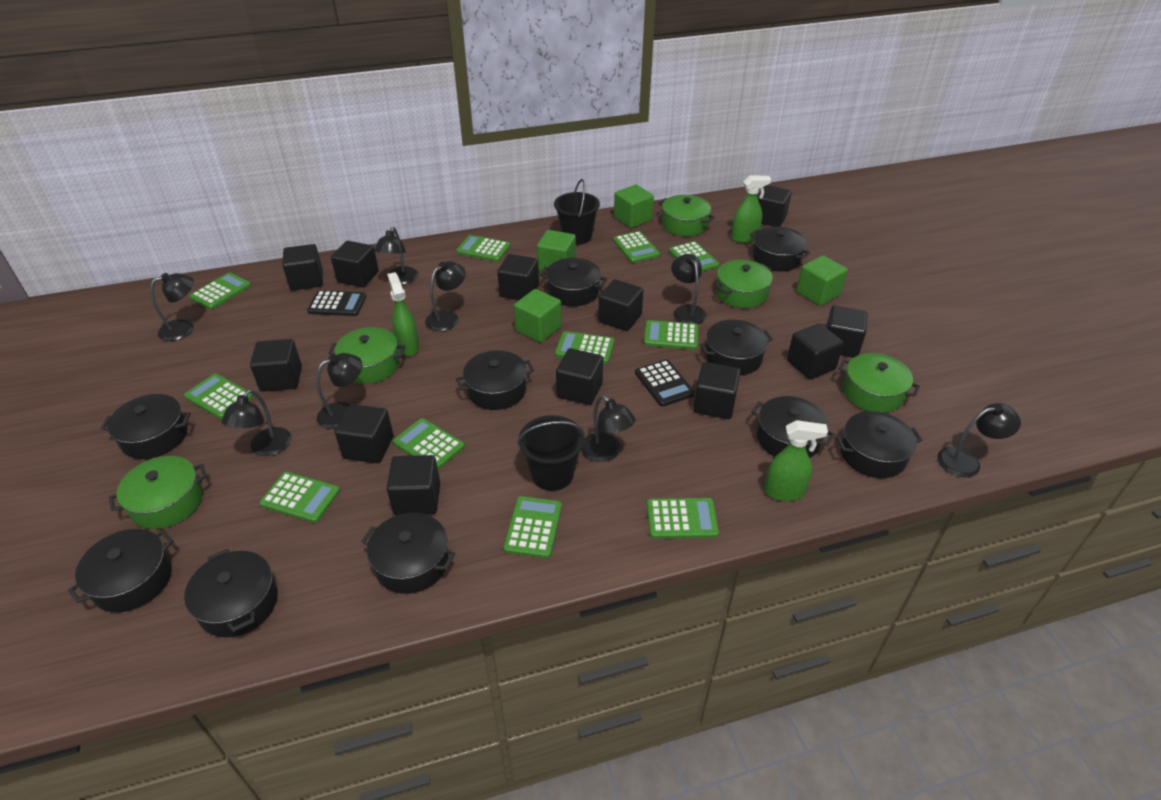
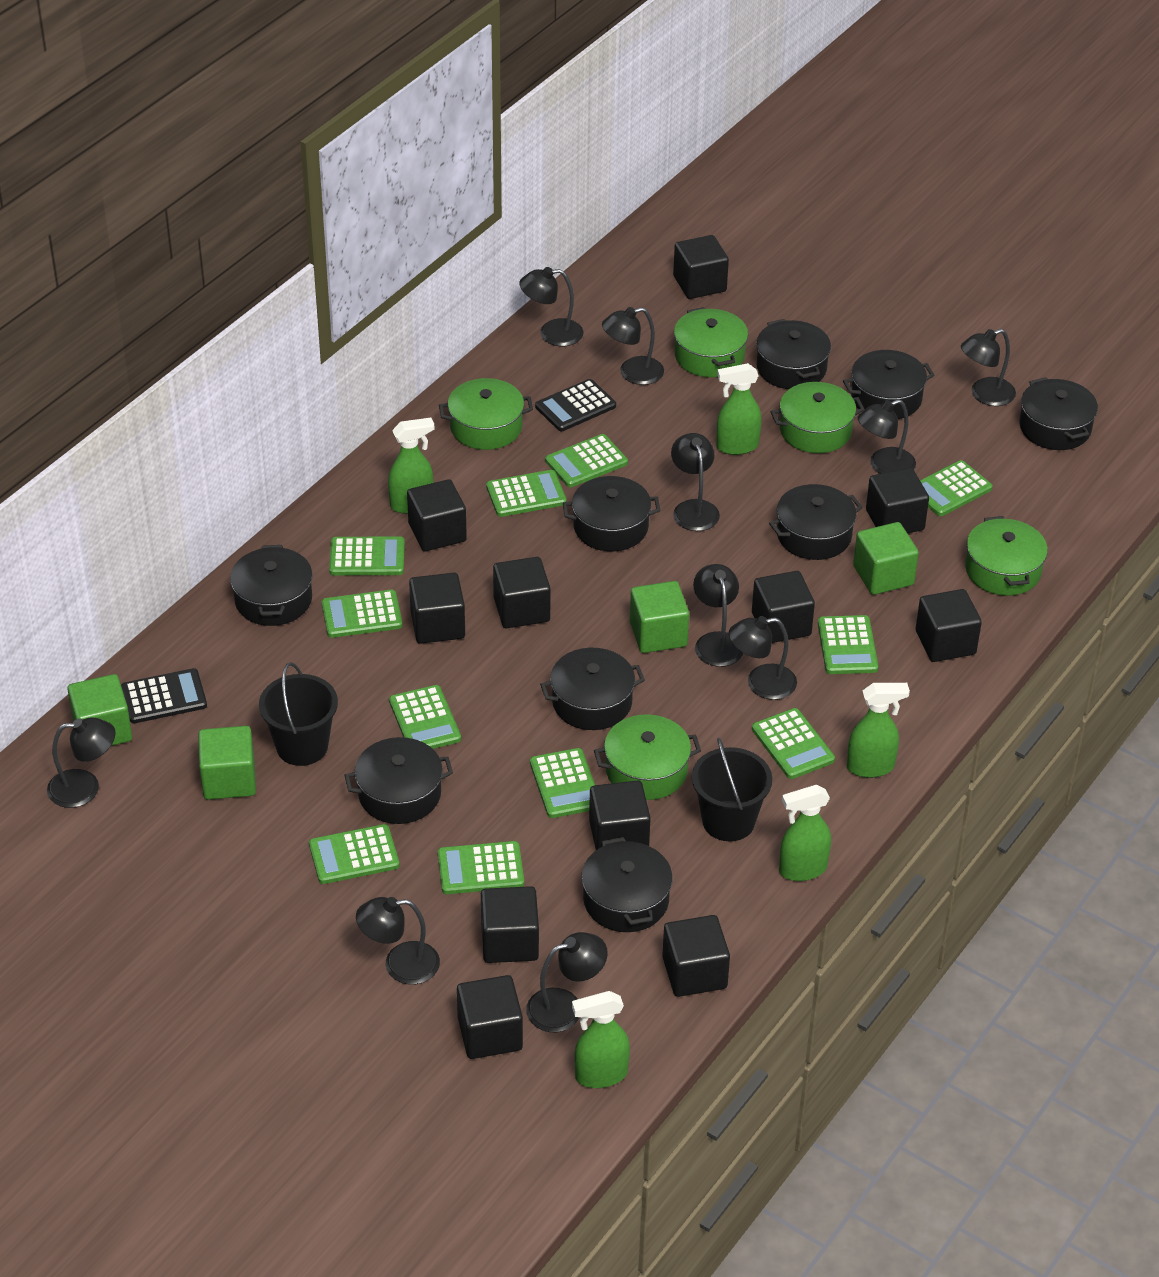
black cube: 12 -> 11
black lamp: 8 -> 10
black pot: 10 -> 9
green spray bottle: 3 -> 5

